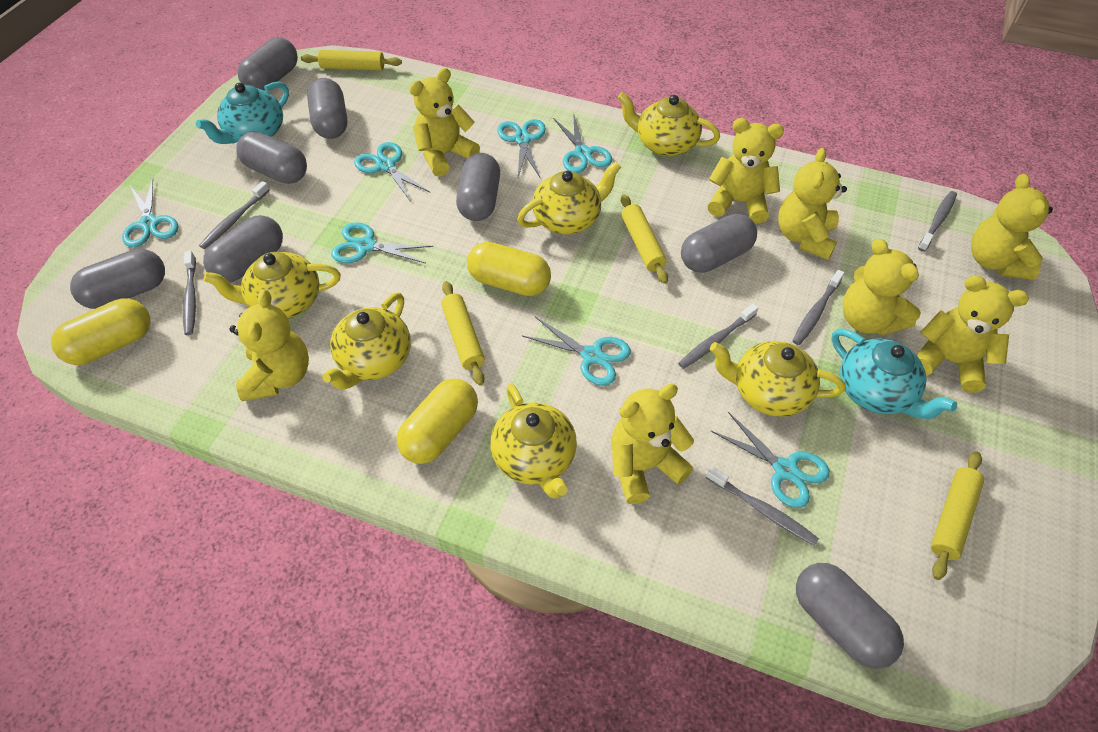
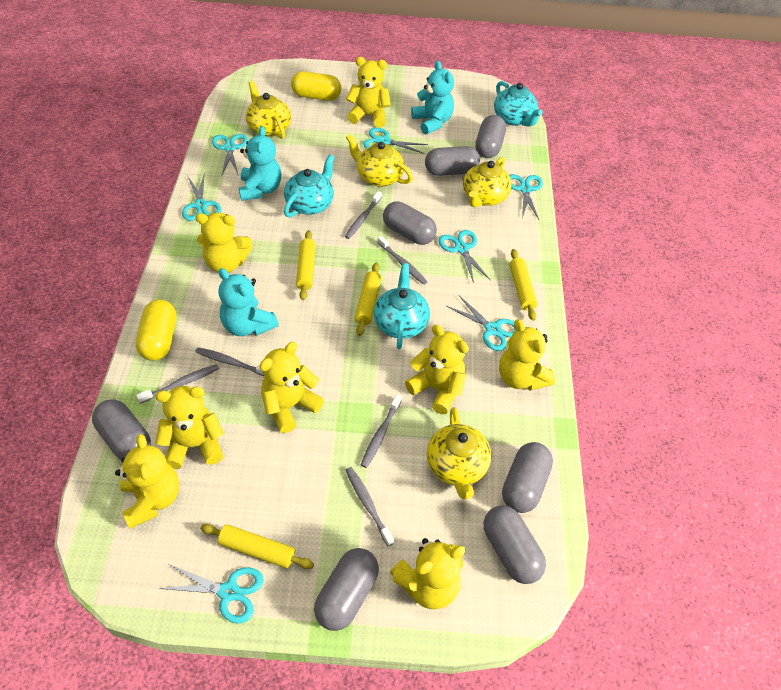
grey capsule: 8 -> 7
turquoise teapot: 2 -> 3
turquoise teddy bear: 0 -> 3
yellow capsule: 3 -> 2
yellow teapot: 6 -> 4

